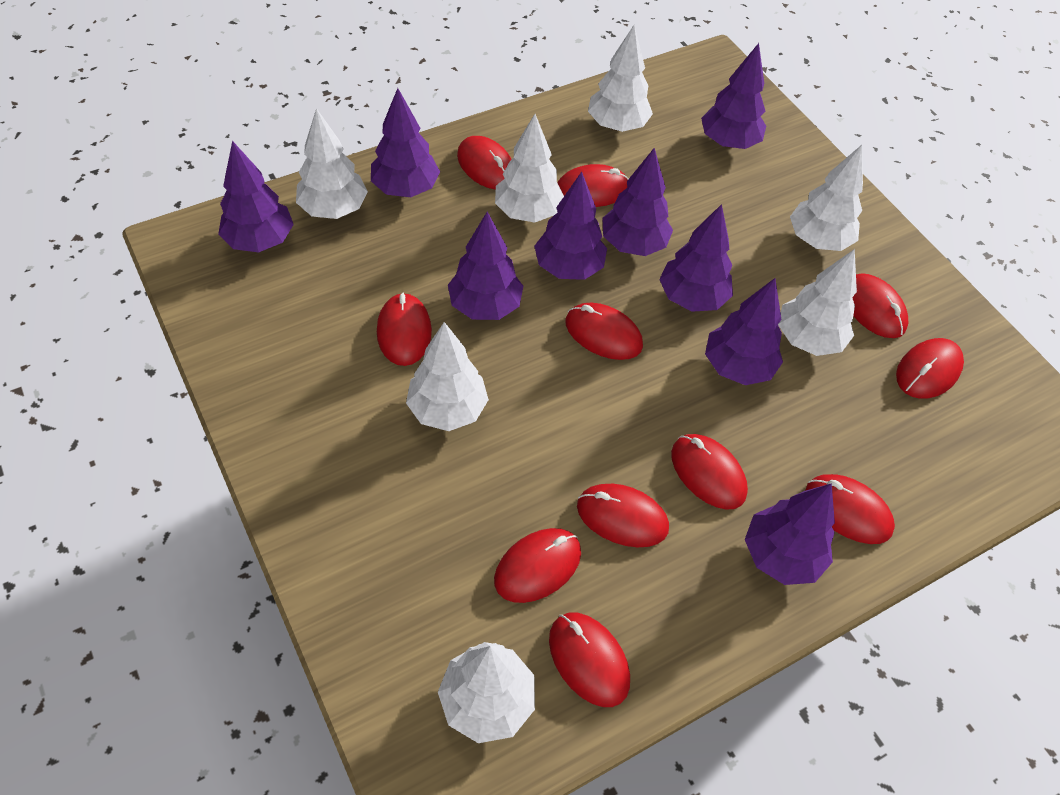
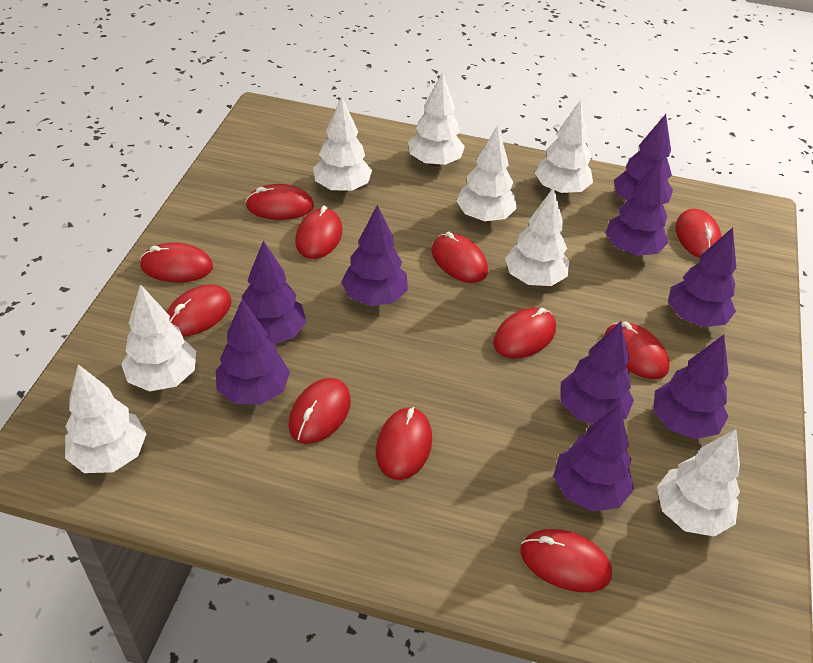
white tree: 7 -> 8

